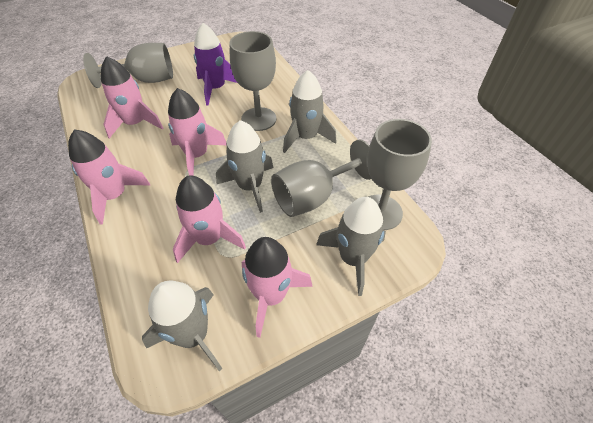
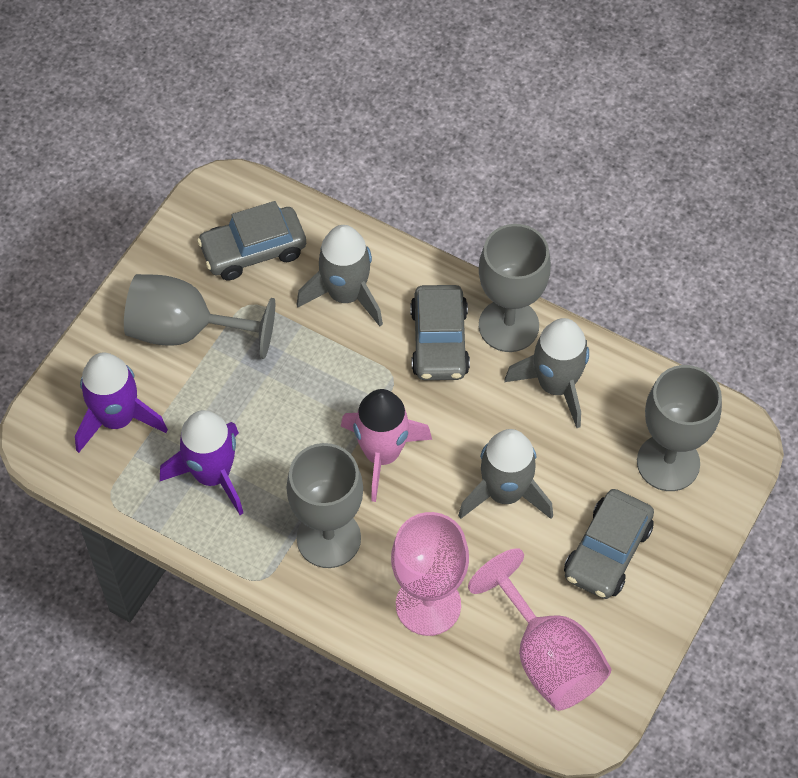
grey car: 0 -> 3
grey rocket: 4 -> 3
pink goblet: 0 -> 2
pink rocket: 5 -> 1
purple rocket: 1 -> 2

